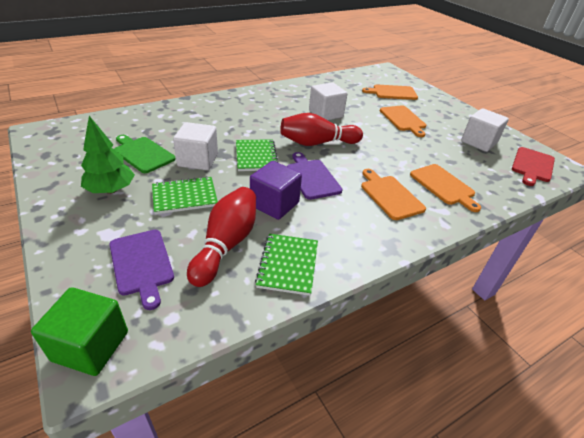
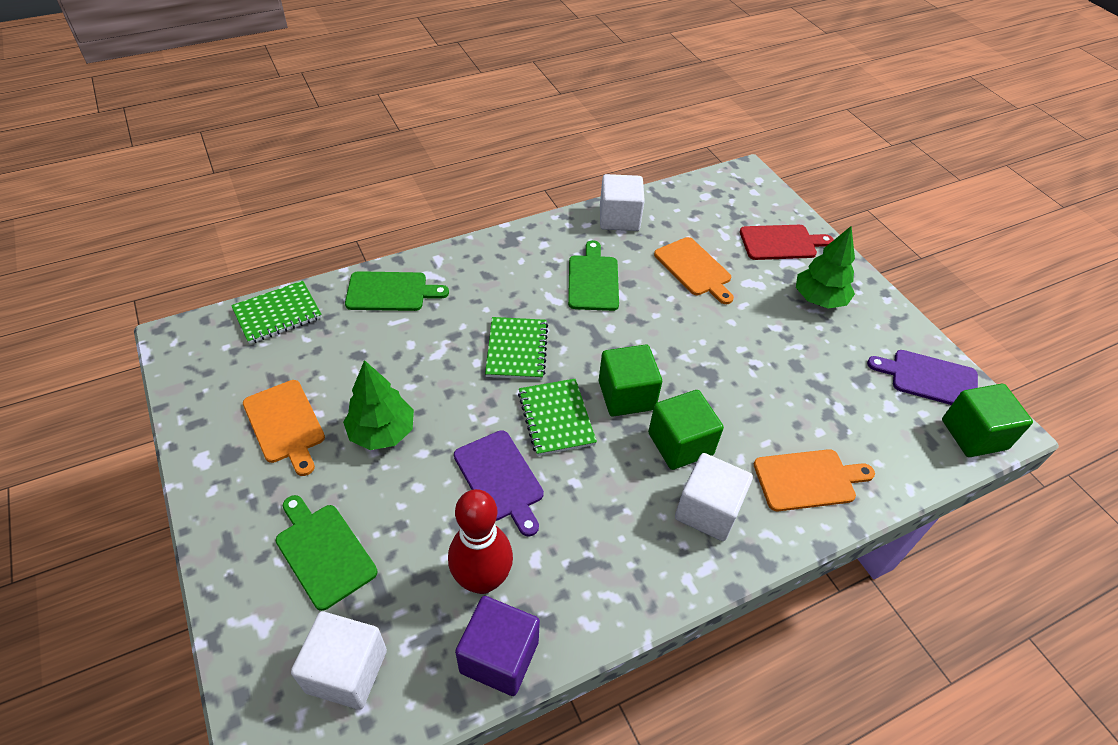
green cube: 1 -> 3
green cutting board: 1 -> 3
green tree: 1 -> 2
orange cutting board: 4 -> 3
red bowling pin: 2 -> 1

